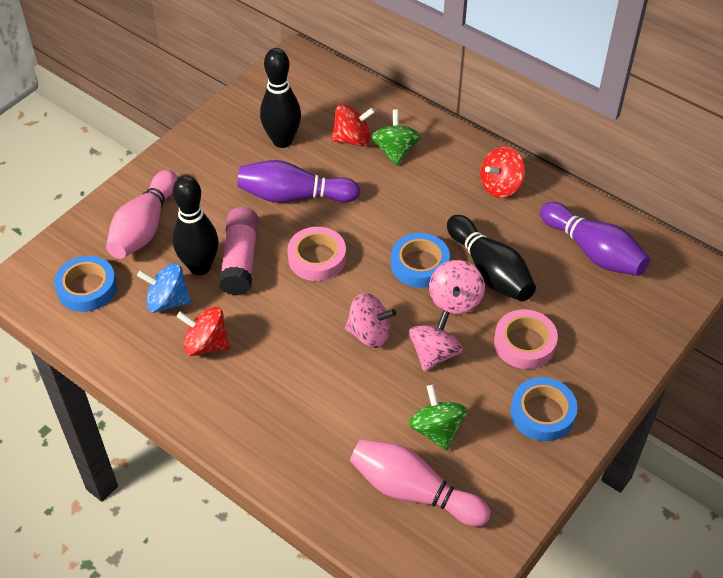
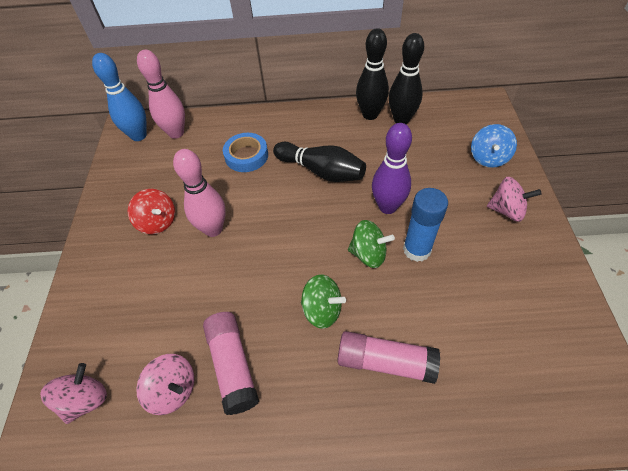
blue bowling pin: 0 -> 1
blue glue stick: 0 -> 1
blue tape: 3 -> 1
pink glue stick: 1 -> 2
pink tape: 2 -> 0
purple bowling pin: 2 -> 1
red spinning top: 3 -> 1

